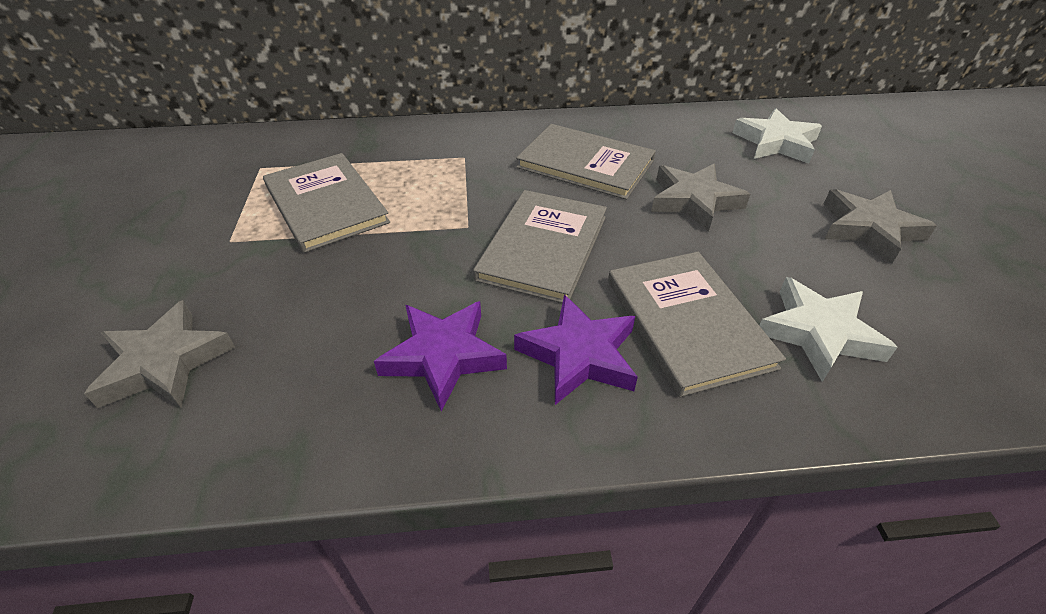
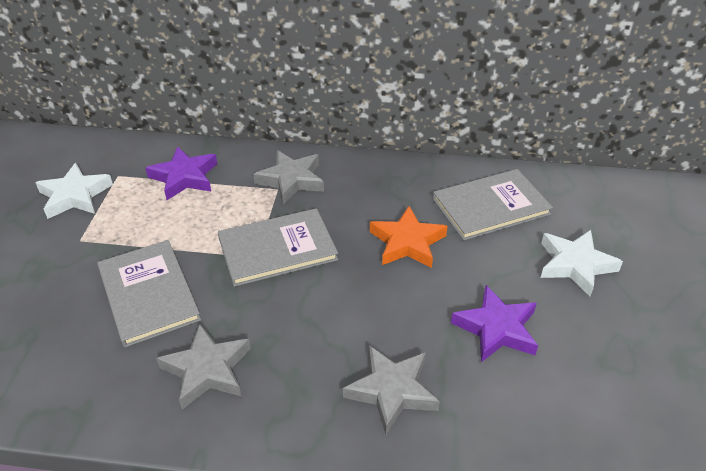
grey book: 4 -> 3
orange star: 0 -> 1

